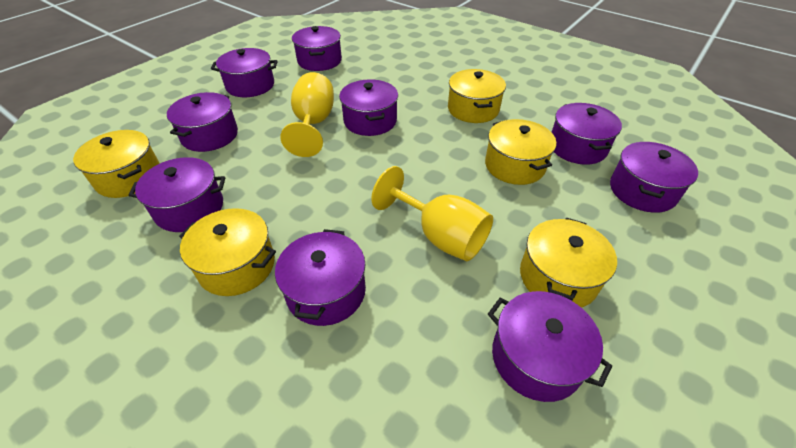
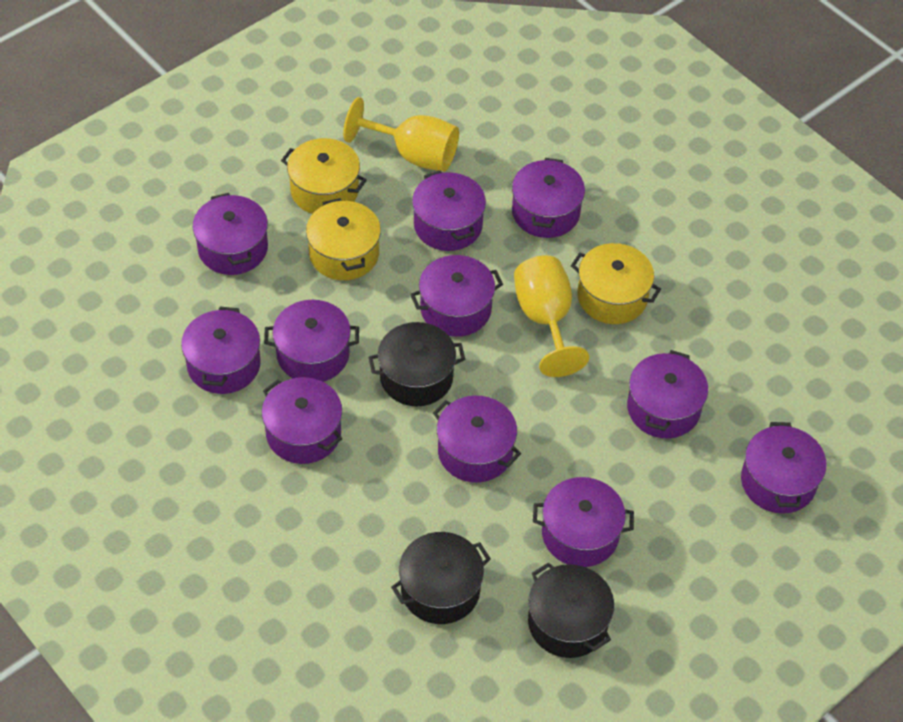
black pot: 0 -> 3
purple pot: 9 -> 11
yellow pot: 5 -> 3

